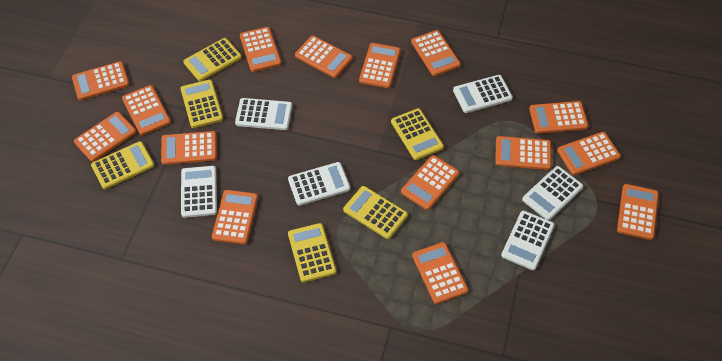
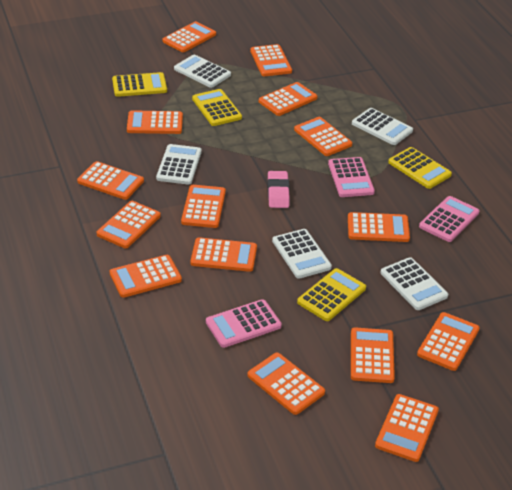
pink calculator: 0 -> 3
pink eraser: 0 -> 1
white calculator: 6 -> 5
yellow calculator: 6 -> 4

